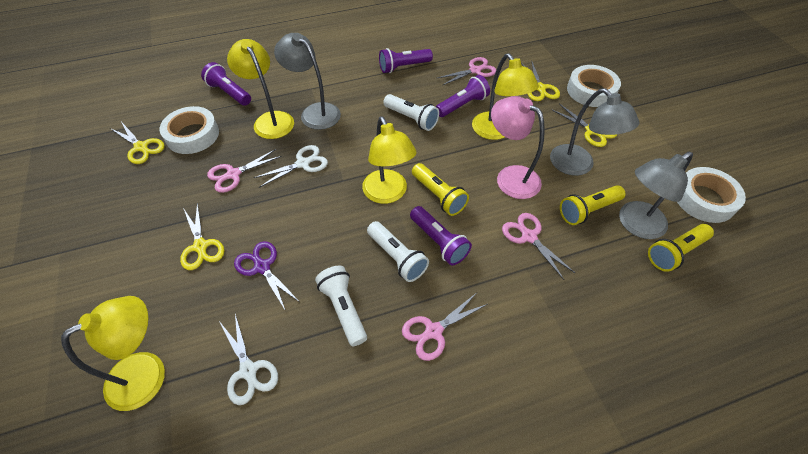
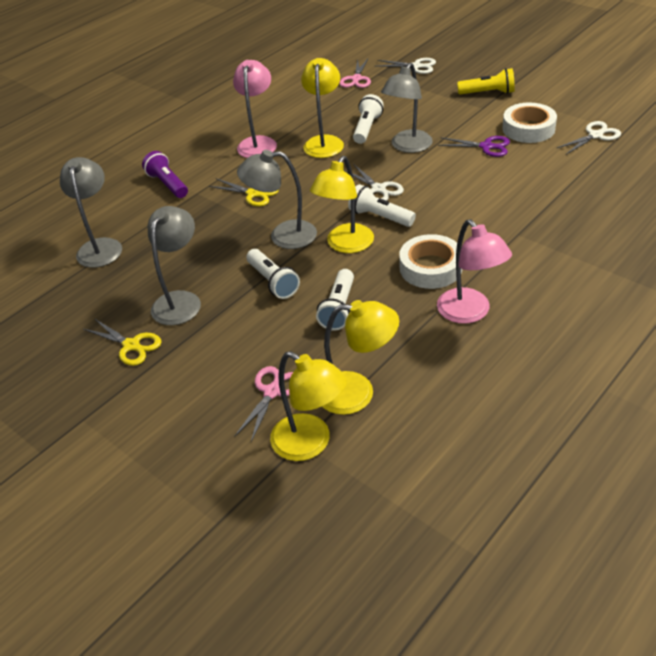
grey lamp: 3 -> 4
pink lamp: 1 -> 2
pink scissors: 4 -> 2
purple flashlight: 4 -> 1
white flashlight: 3 -> 4
white scissors: 2 -> 3
white tape: 3 -> 2
yellow flashlight: 3 -> 1
yellow scissors: 4 -> 2

